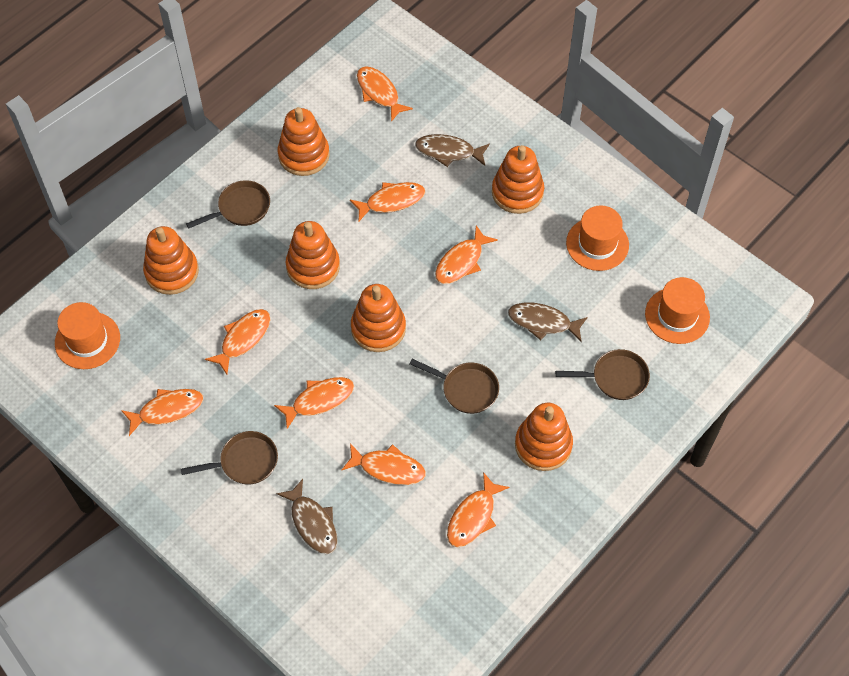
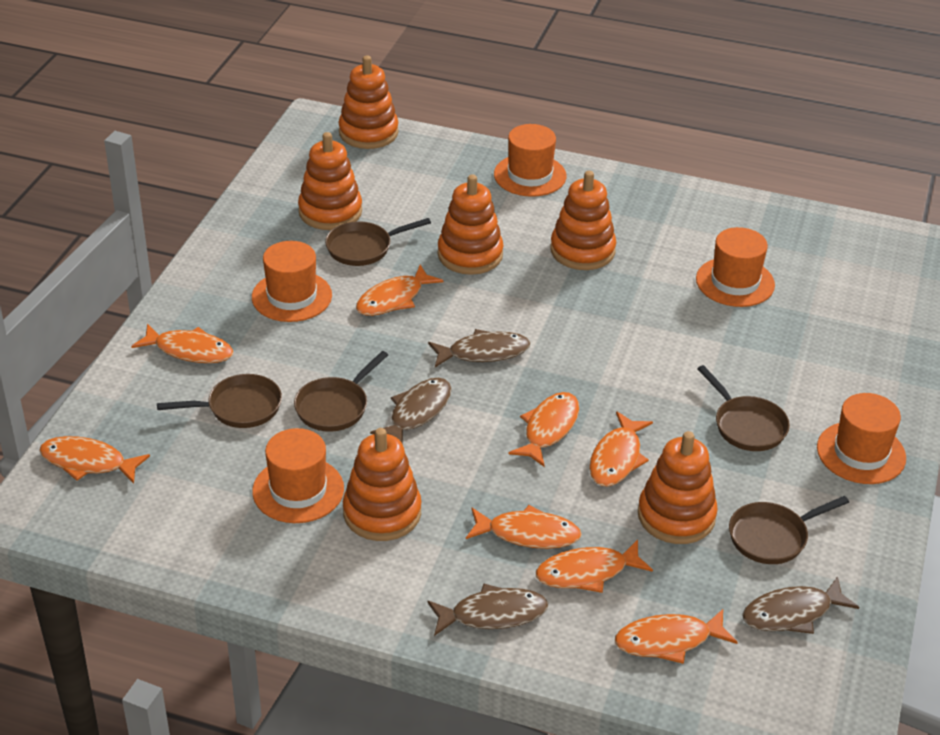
brown fish: 3 -> 4
brown pan: 4 -> 5
orange hat: 3 -> 5

